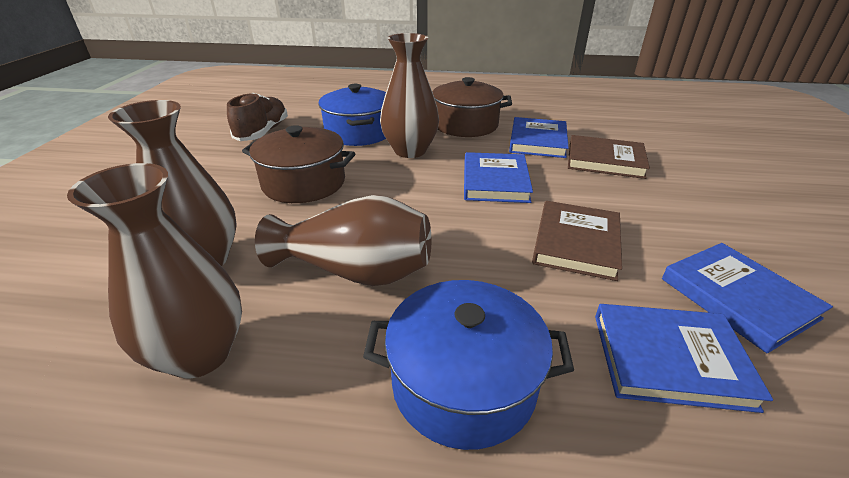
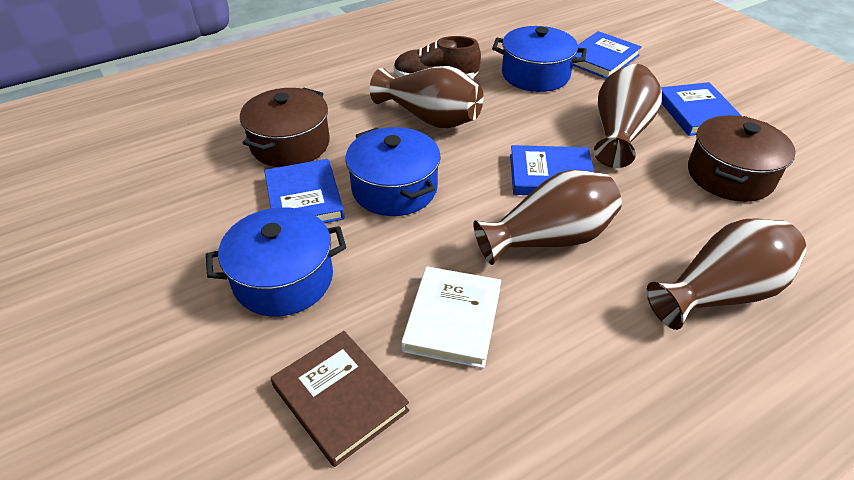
blue pot: 2 -> 3
brown book: 2 -> 1
white book: 0 -> 1

